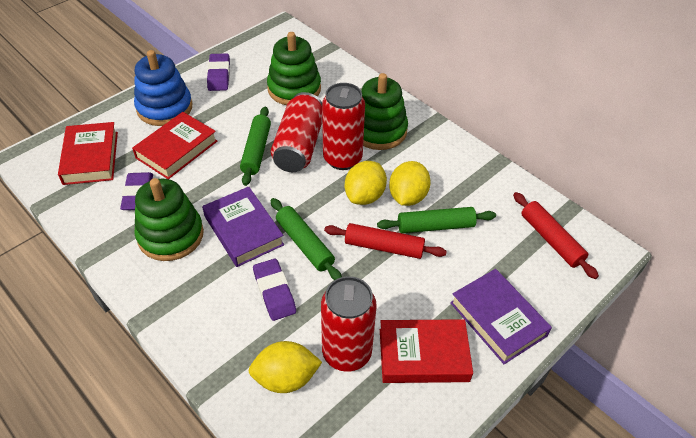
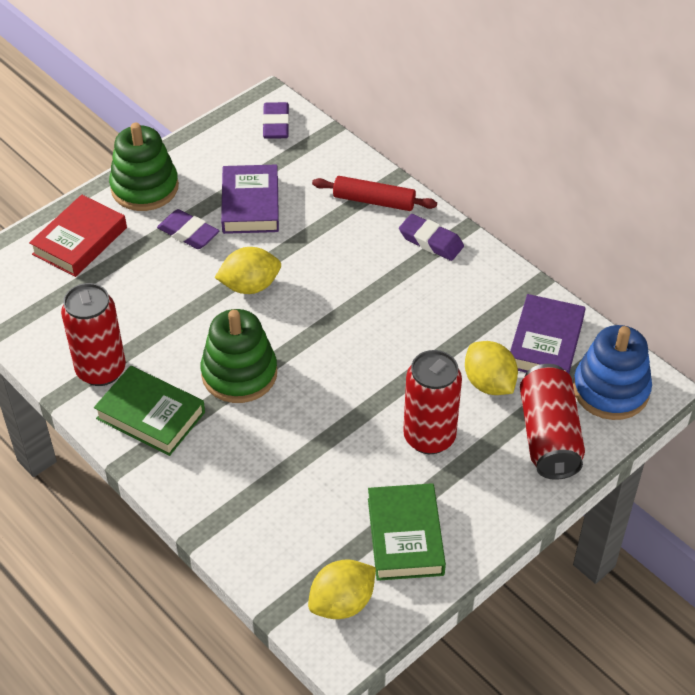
green book: 0 -> 2
green rolling pin: 3 -> 0
green stacking toy: 3 -> 2
red book: 3 -> 1
red rolling pin: 2 -> 1

